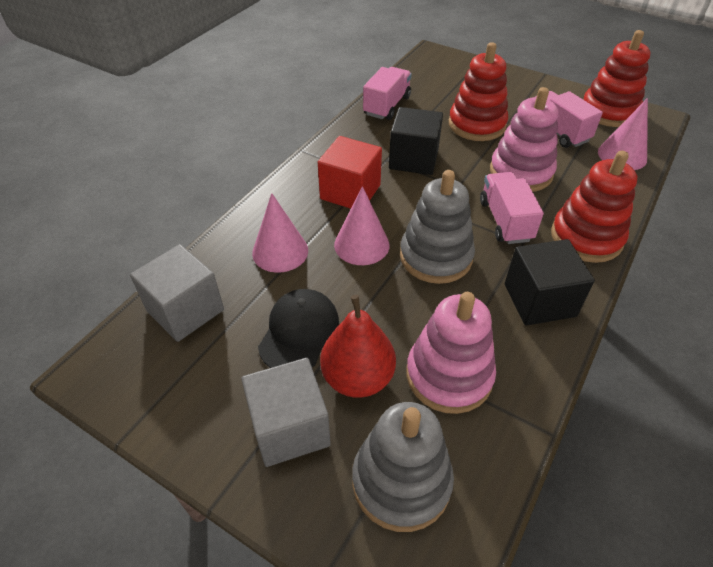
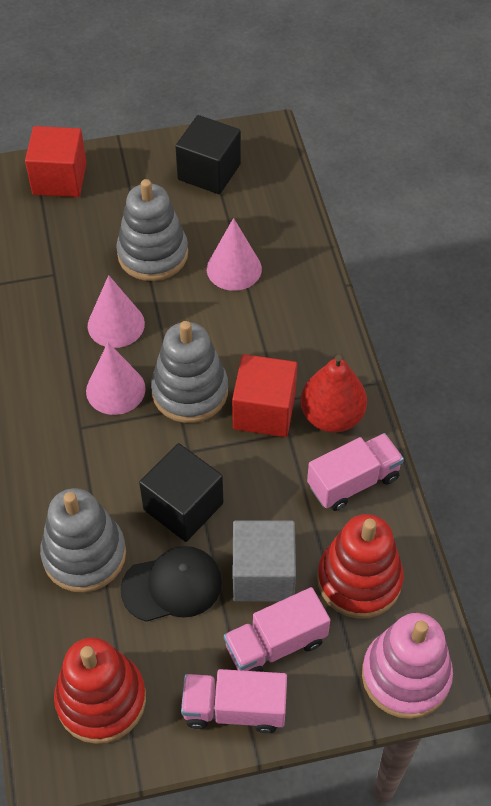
grey cube: 2 -> 1
grey stacking toy: 2 -> 3
pink stacking toy: 2 -> 1
red cube: 1 -> 2
red stacking toy: 3 -> 2

